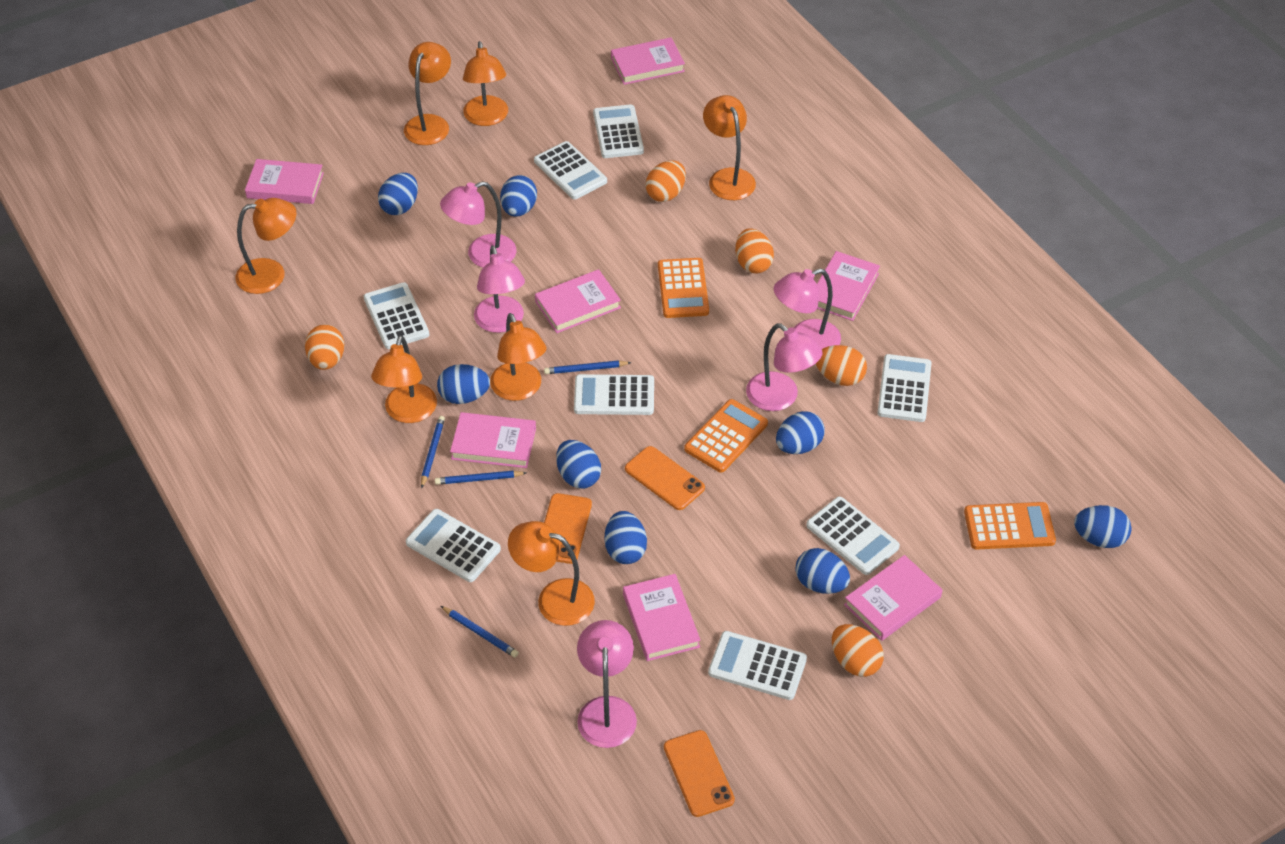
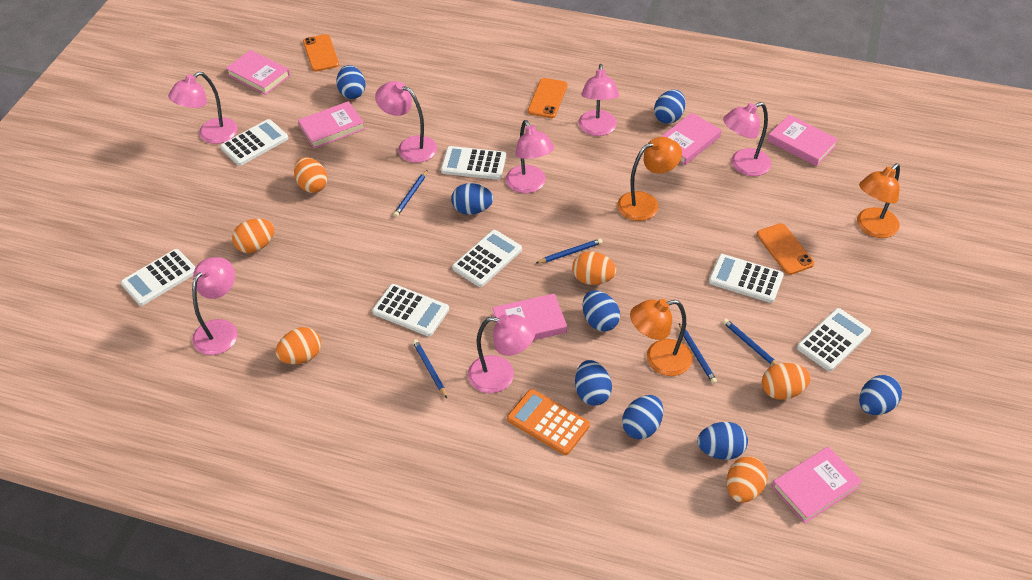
blue pencil: 4 -> 5
orange calculator: 3 -> 1
orange egg: 5 -> 6
orange lamp: 7 -> 3
pink book: 7 -> 6
pink lamp: 5 -> 7
white calculator: 8 -> 7

